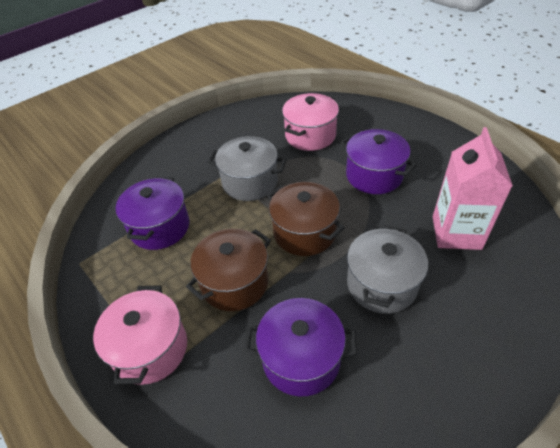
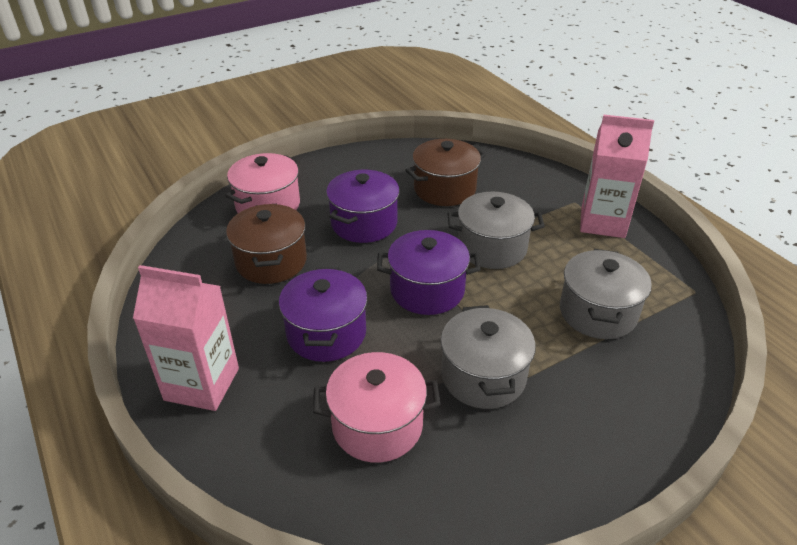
grey pot: 2 -> 3
pink carton: 1 -> 2

